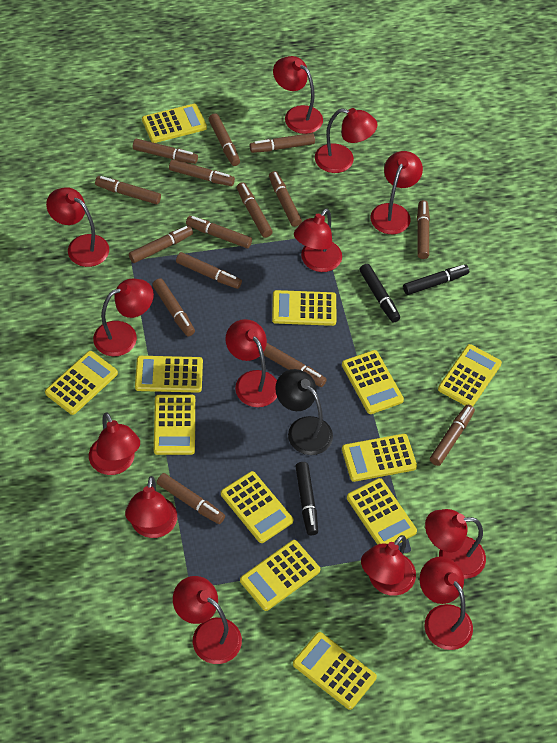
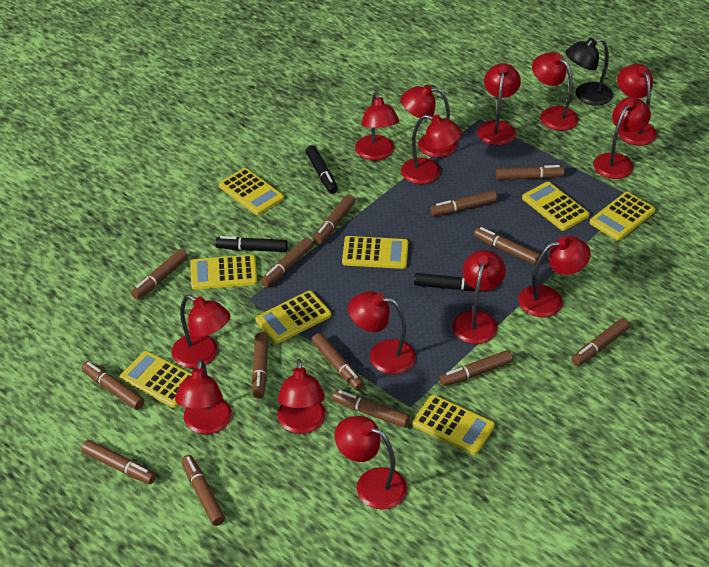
brown marker: 15 -> 14
red lamp: 13 -> 14
yellow calculator: 12 -> 8

